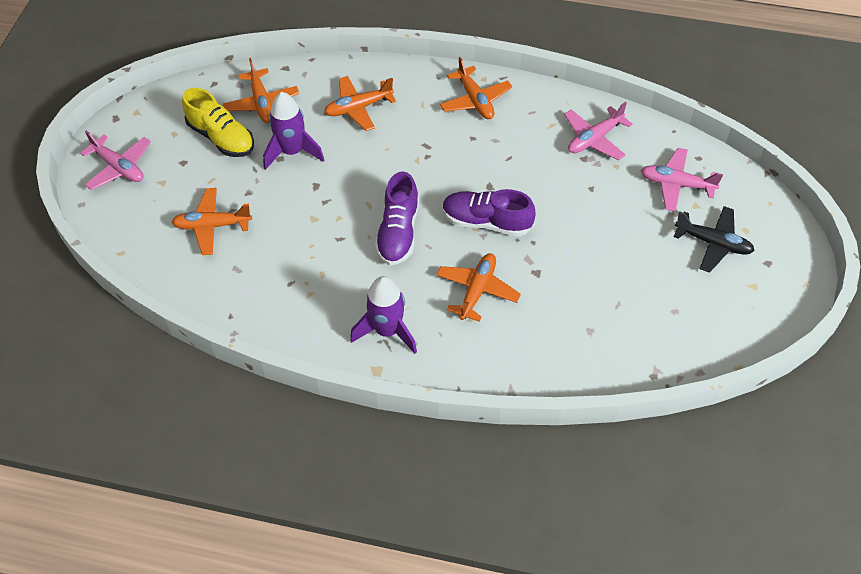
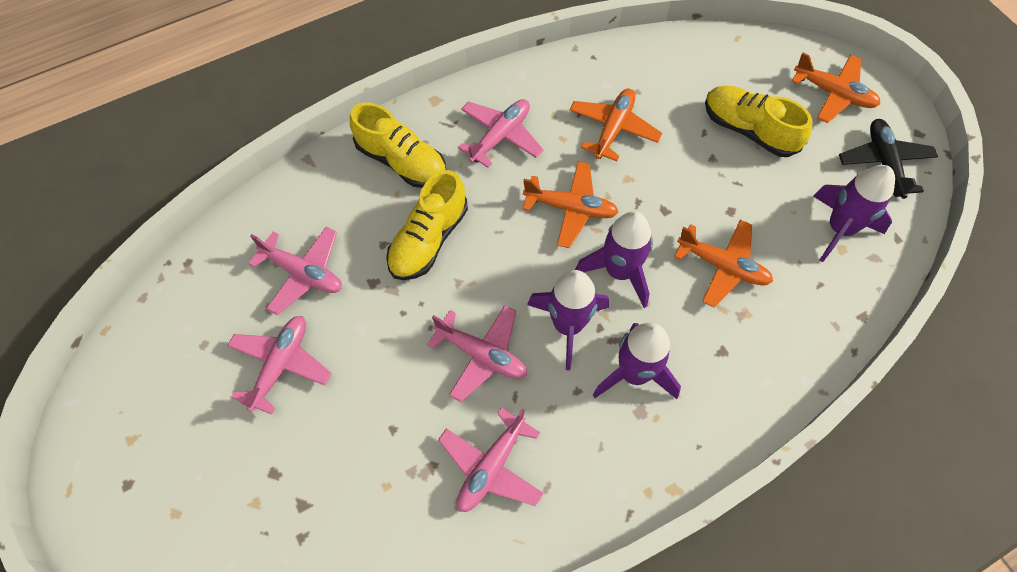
orange plane: 5 -> 4
pink plane: 3 -> 5
purple rocket: 2 -> 4
purple shoe: 2 -> 0
yellow shoe: 1 -> 3

